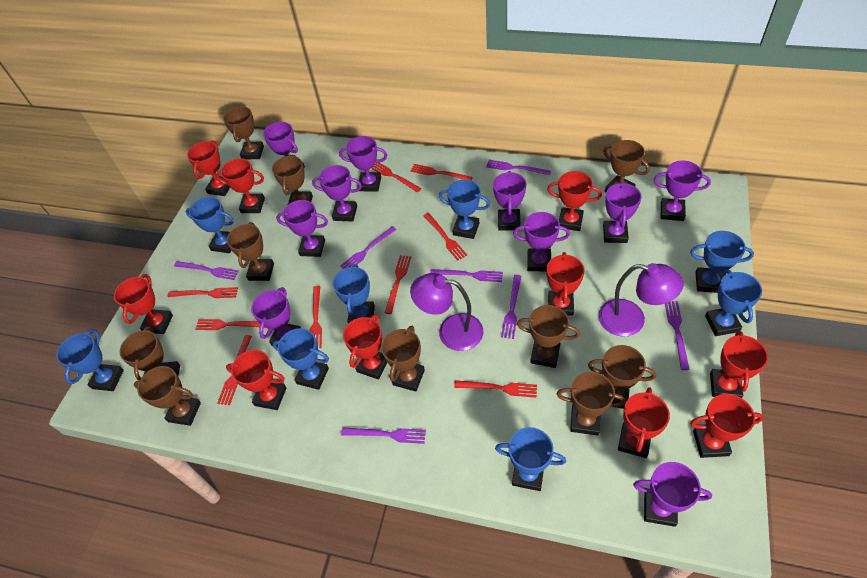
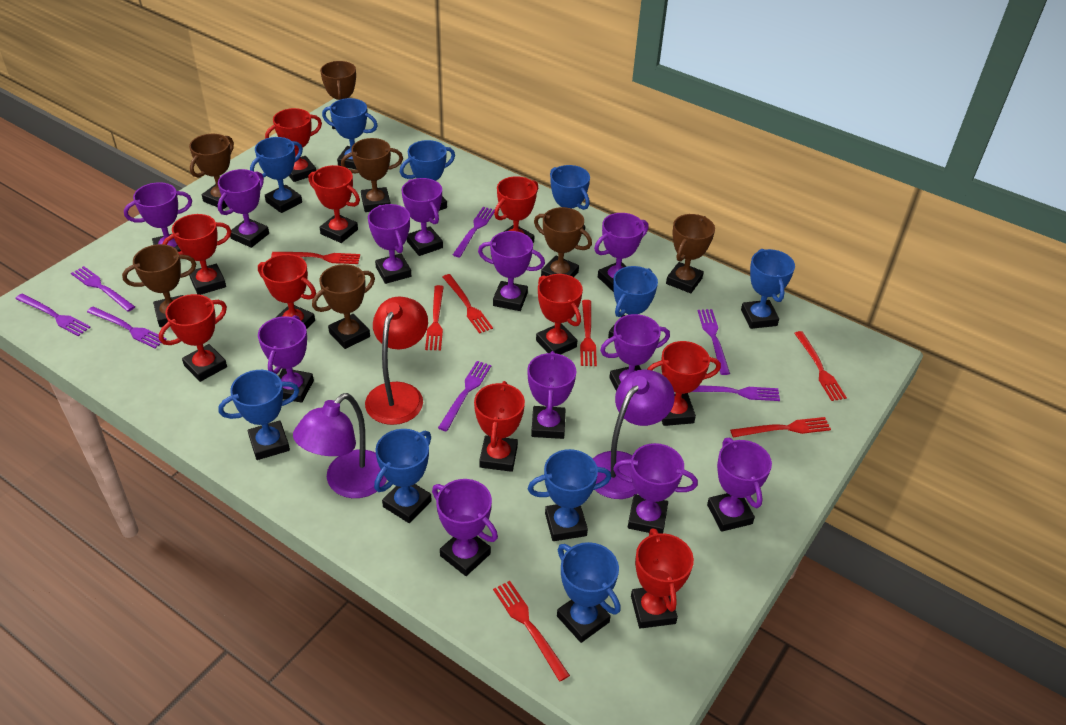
blue trophy: 8 -> 10
brown trophy: 10 -> 7
purple trophy: 10 -> 12
red fork: 9 -> 7
red lamp: 0 -> 1

